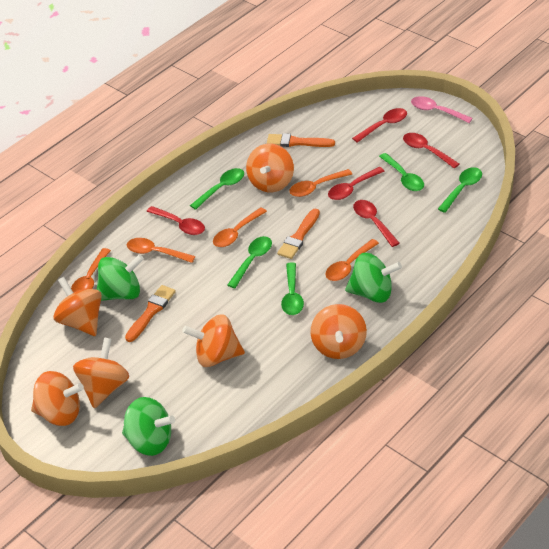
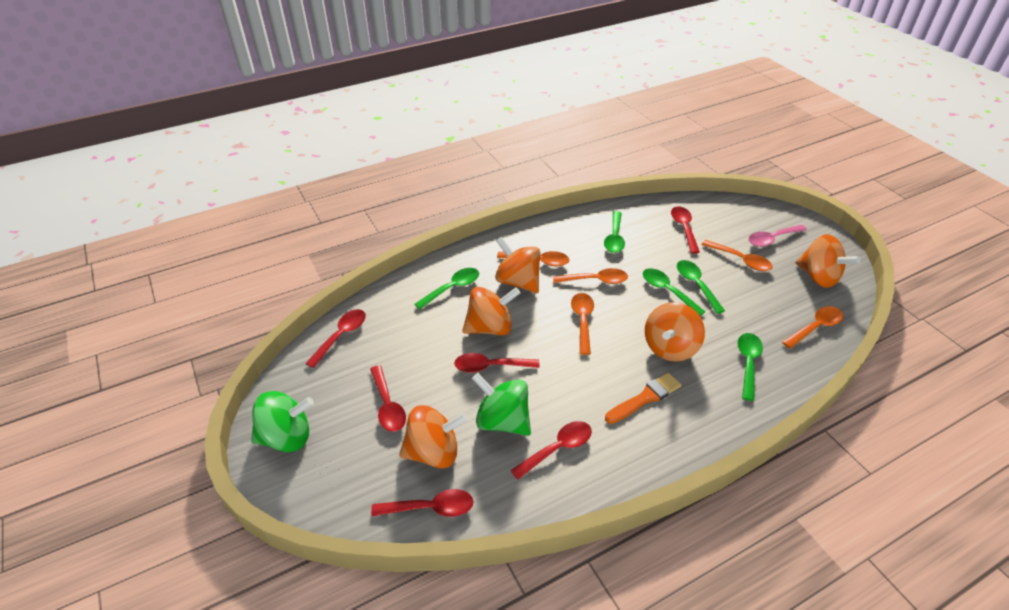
green spinning top: 3 -> 2
orange brush: 3 -> 1
orange spinning top: 6 -> 5
red spoon: 5 -> 6

